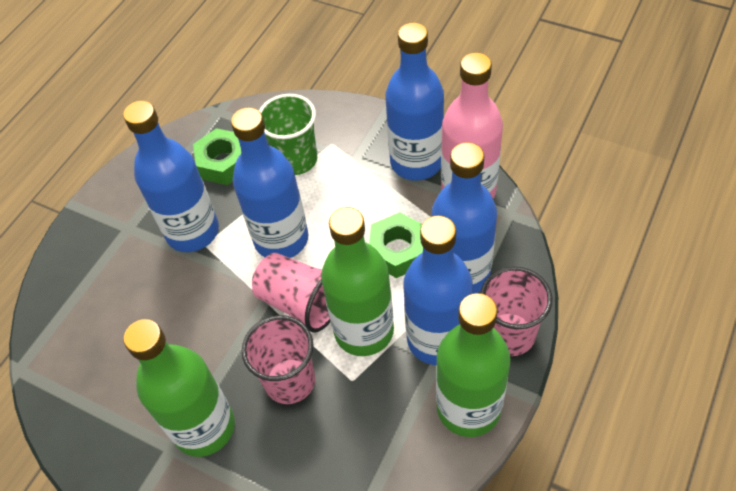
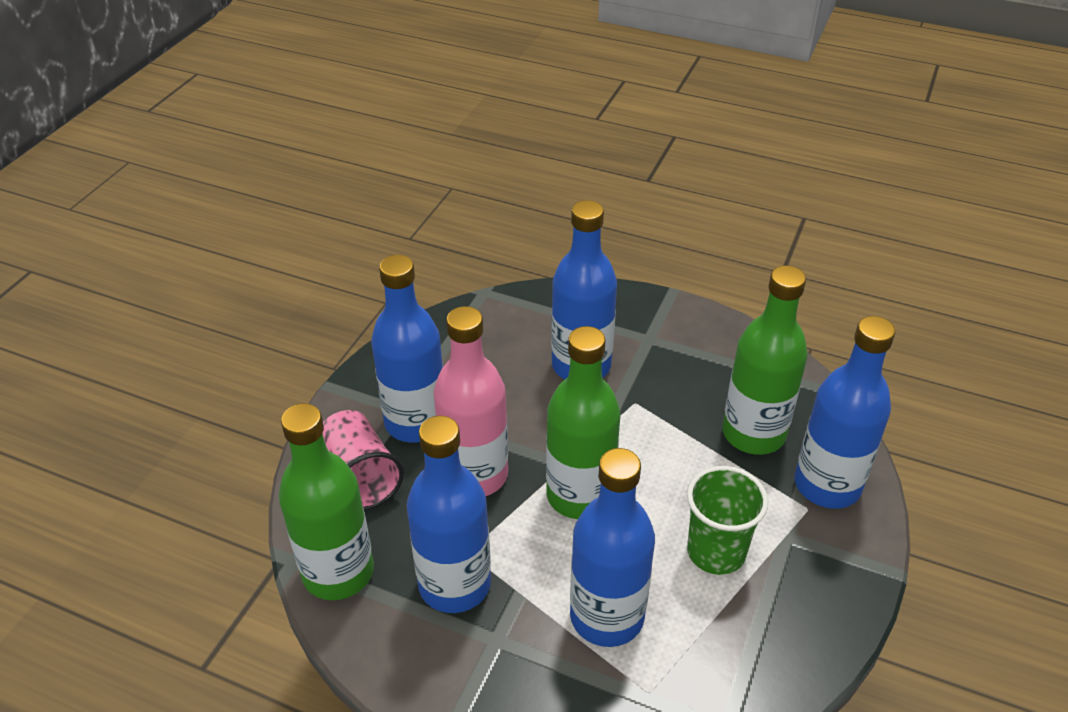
green nut: 2 -> 0
pink cup: 3 -> 1

